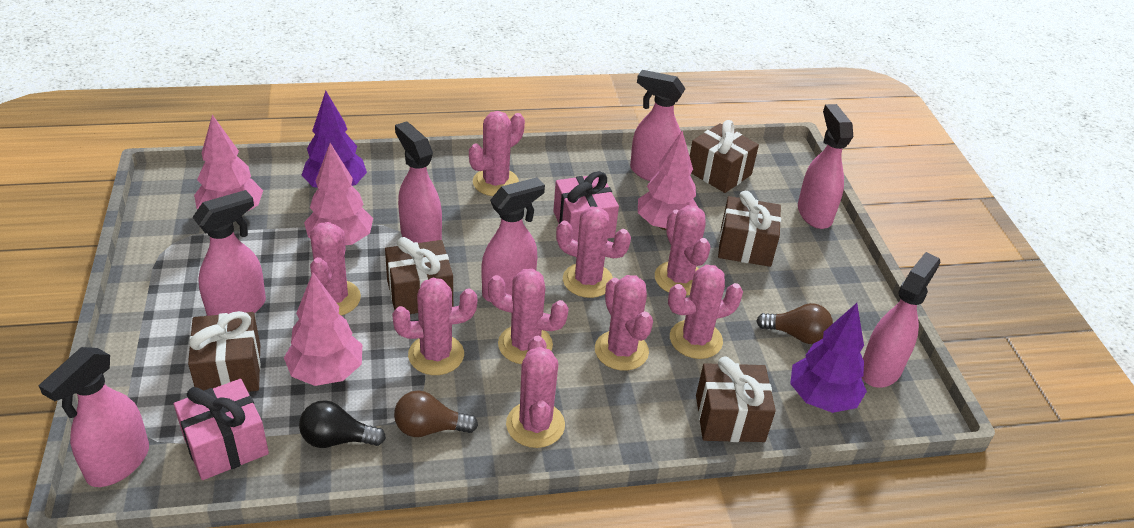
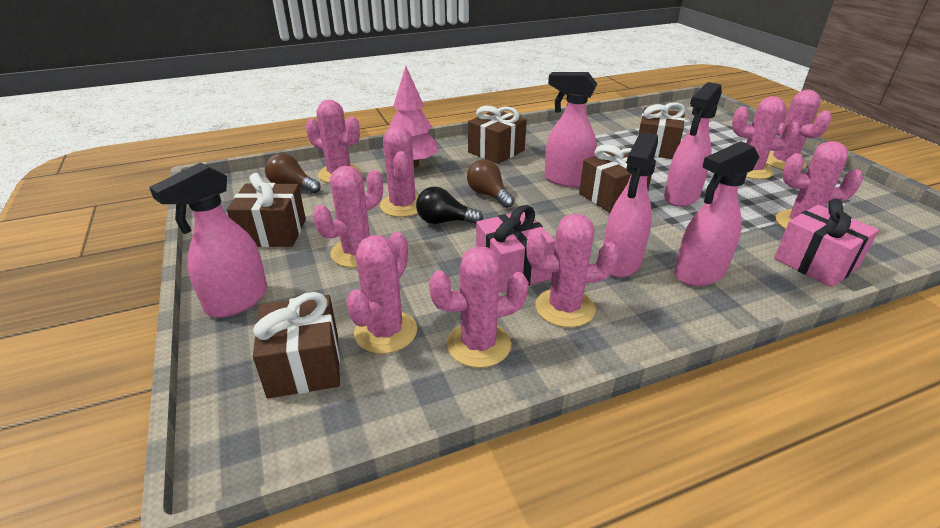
pink spray bottle: 7 -> 5
pink tree: 4 -> 1
purple tree: 2 -> 0

